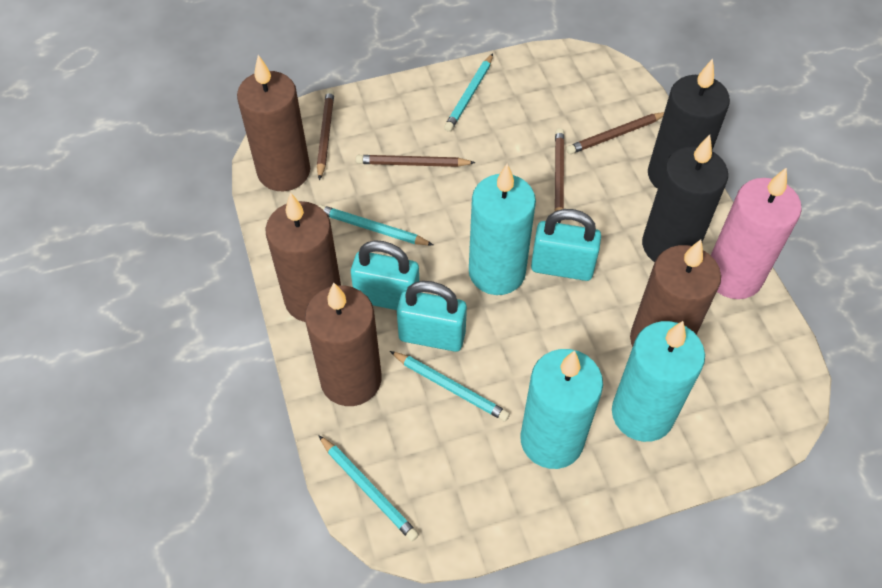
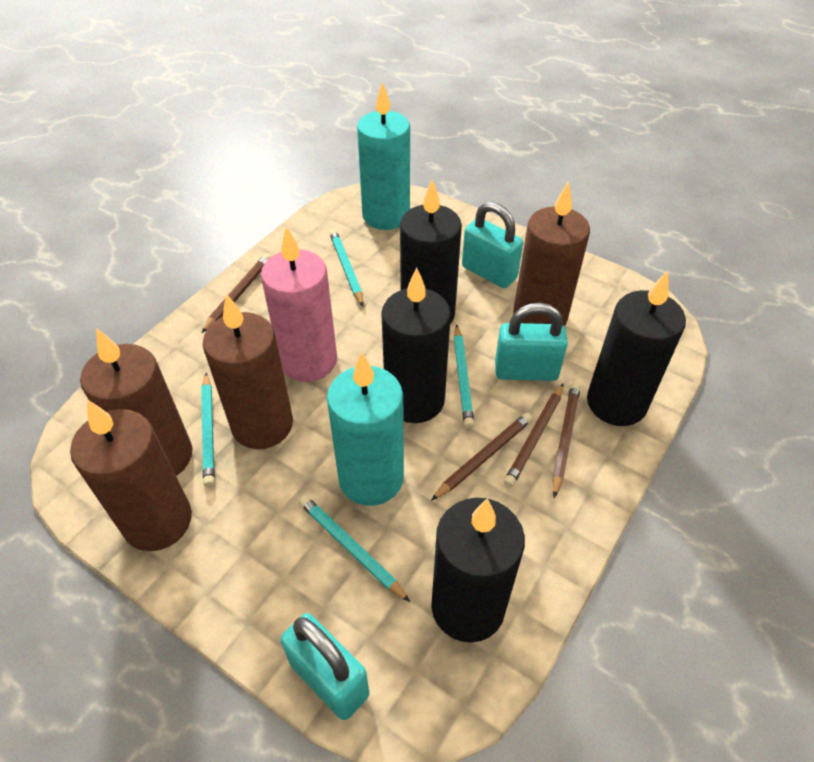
black candle: 2 -> 4
turquoise candle: 3 -> 2

